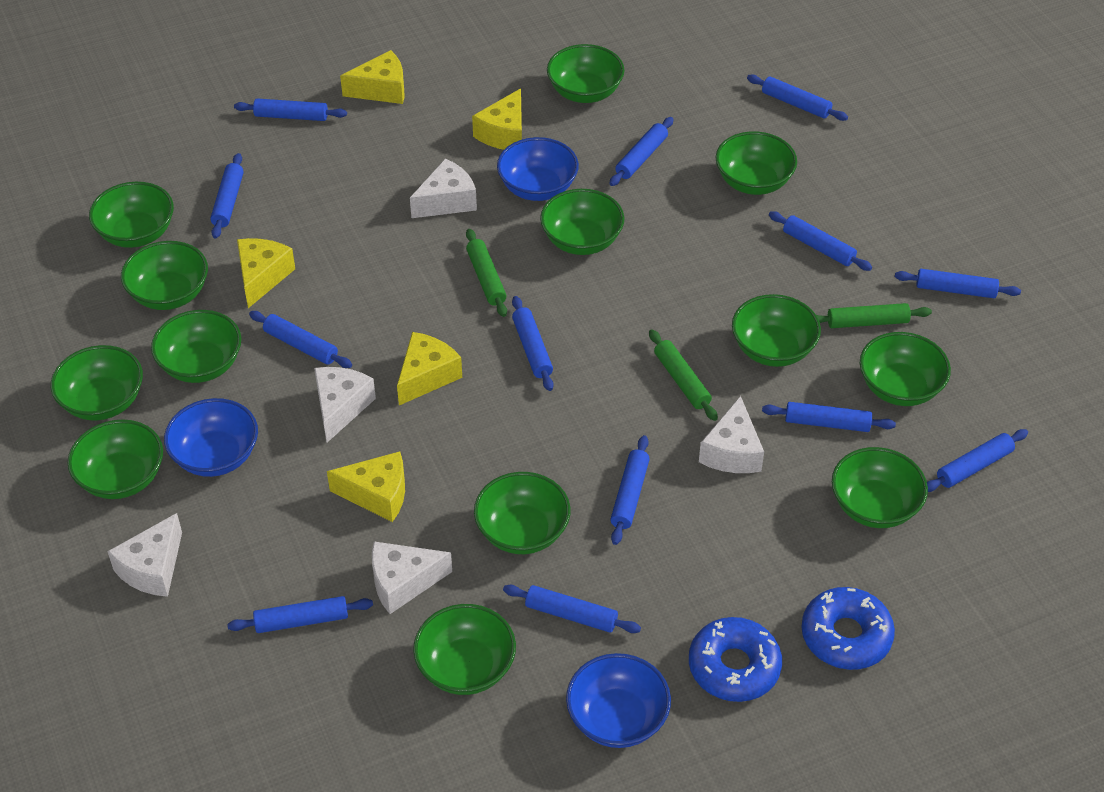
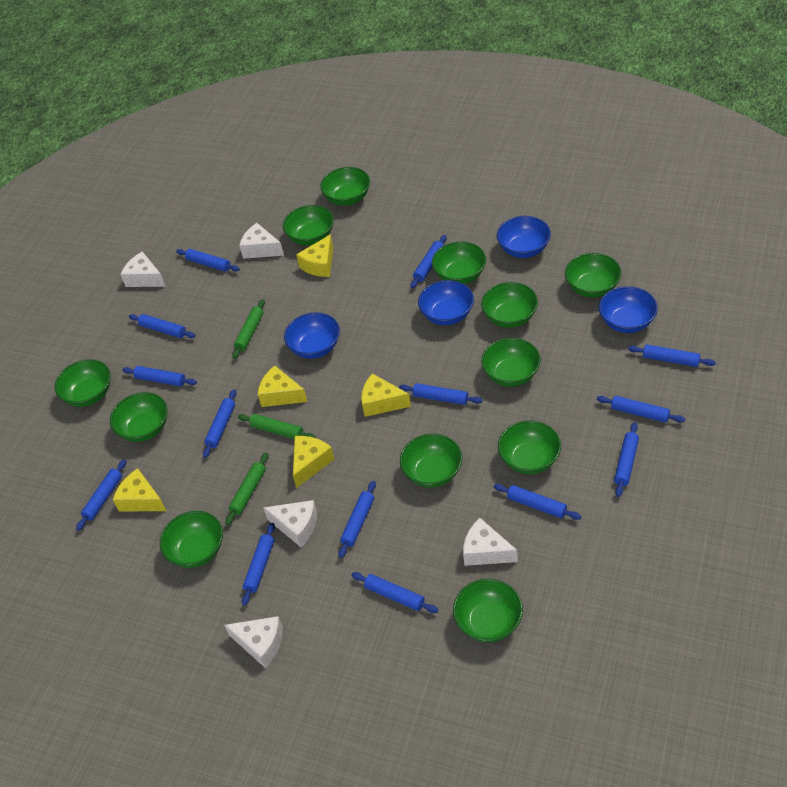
blue bowl: 3 -> 4
blue donut: 2 -> 0
blue rolling pin: 13 -> 14
green bowl: 13 -> 12

